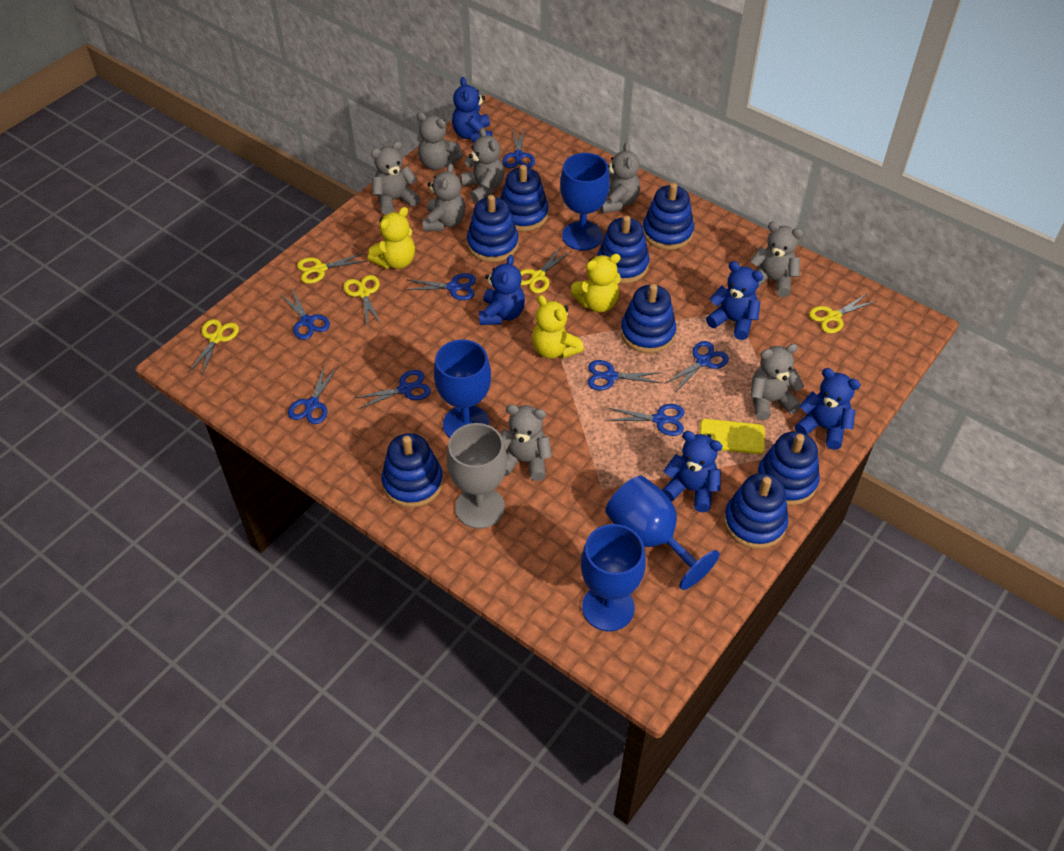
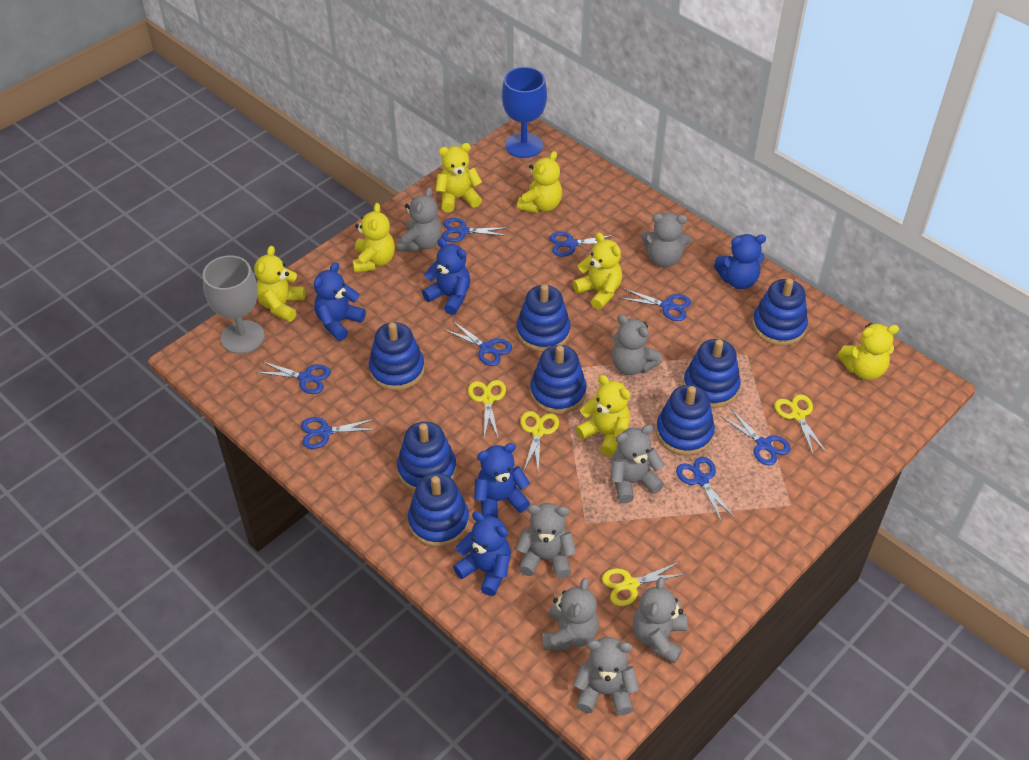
blue goblet: 4 -> 1
yellow phone: 1 -> 0
yellow scissors: 5 -> 4
yellow teddy bear: 3 -> 7

